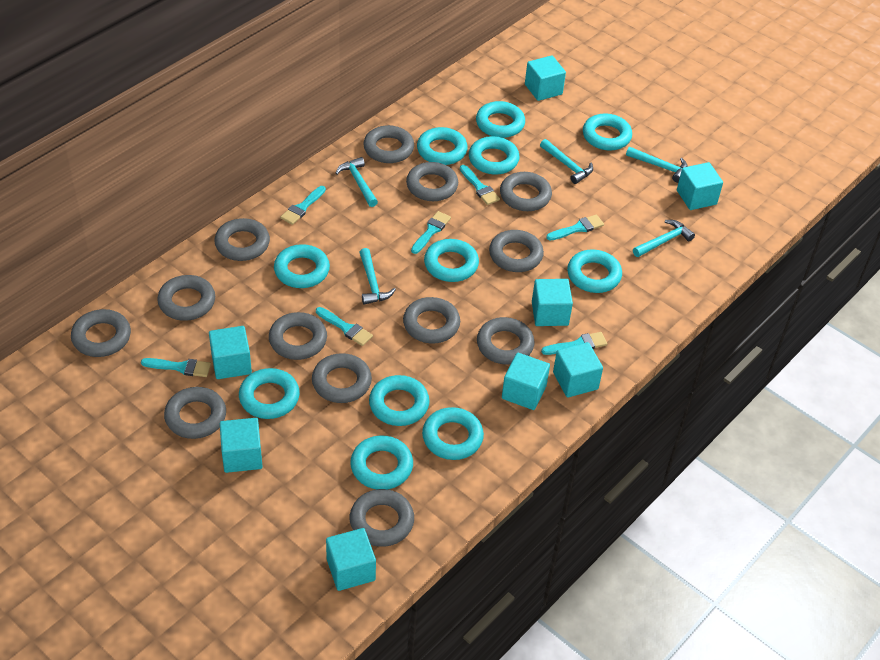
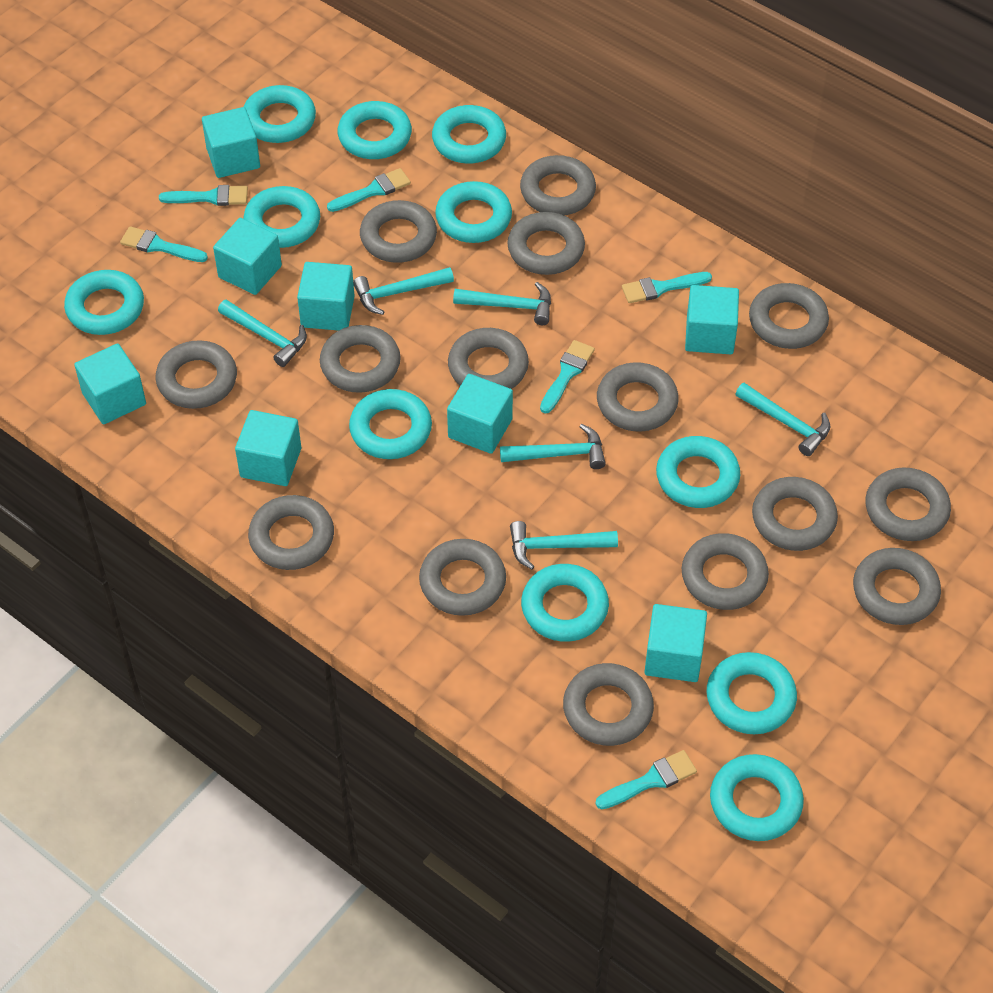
grey ring: 13 -> 15
turquoise brush: 7 -> 6
turquoise hammer: 5 -> 6

